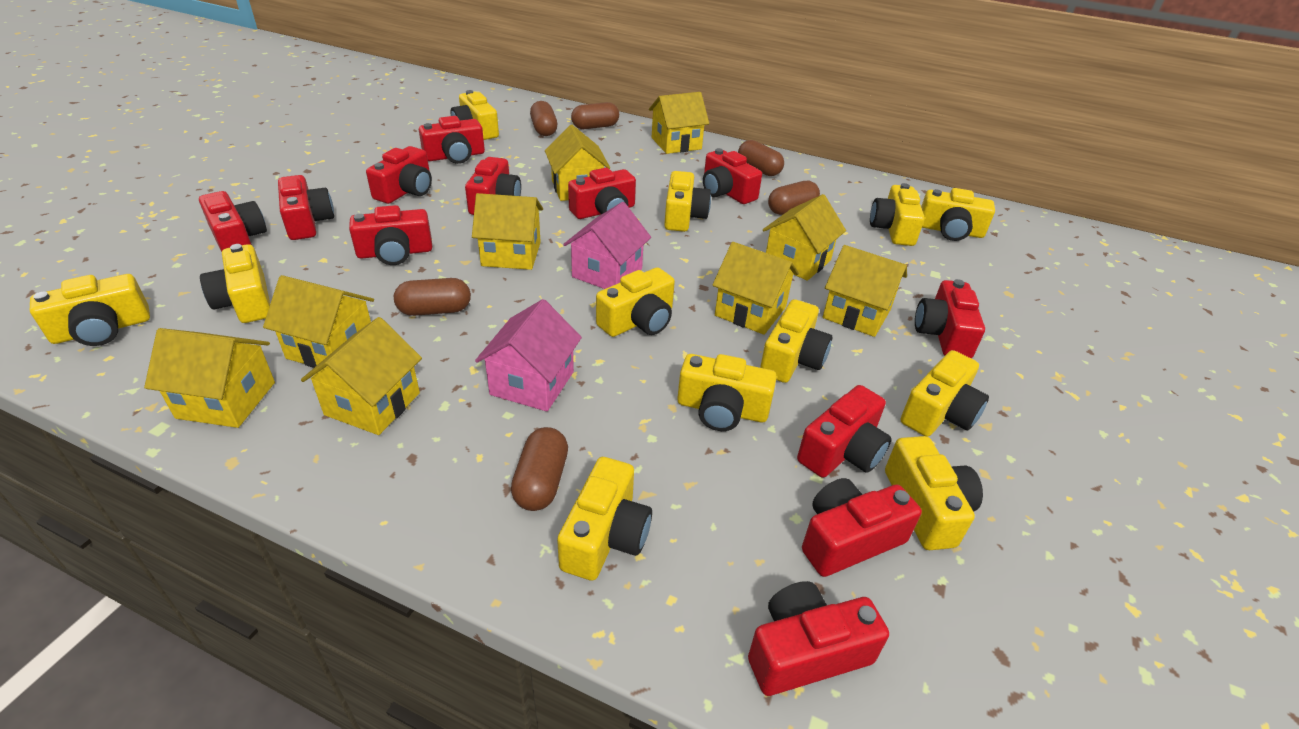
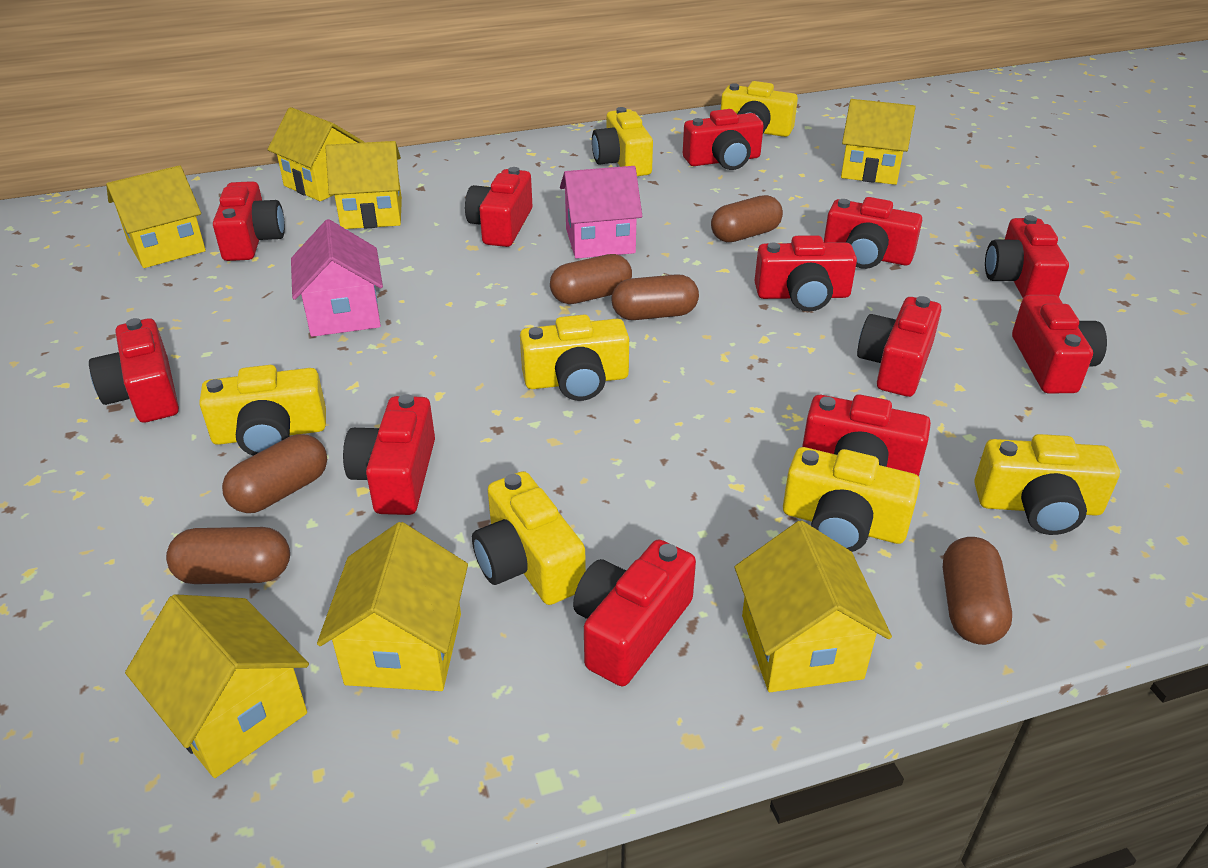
yellow camera: 12 -> 7
yellow house: 9 -> 7

